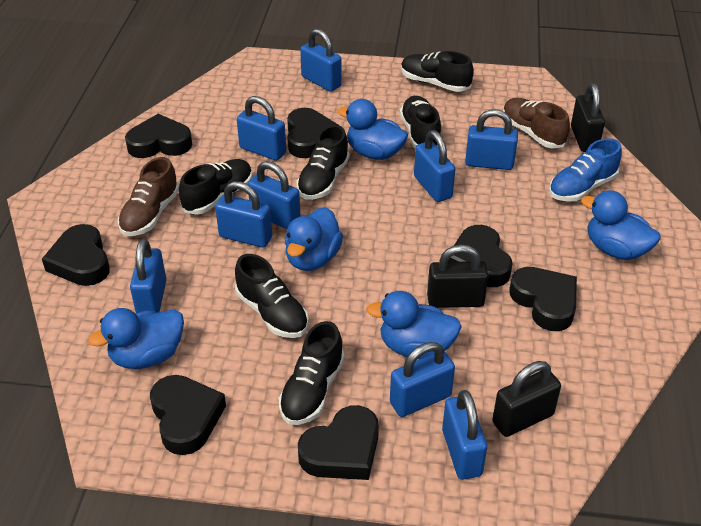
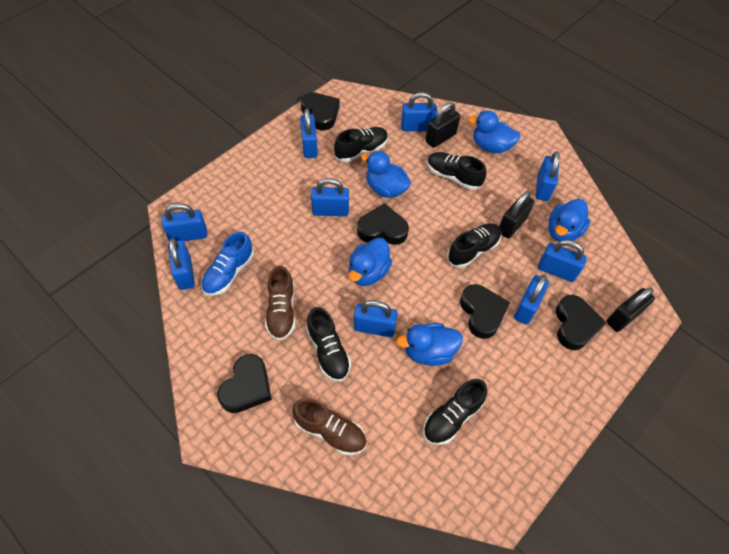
black heart: 7 -> 5
black shoe: 6 -> 5

